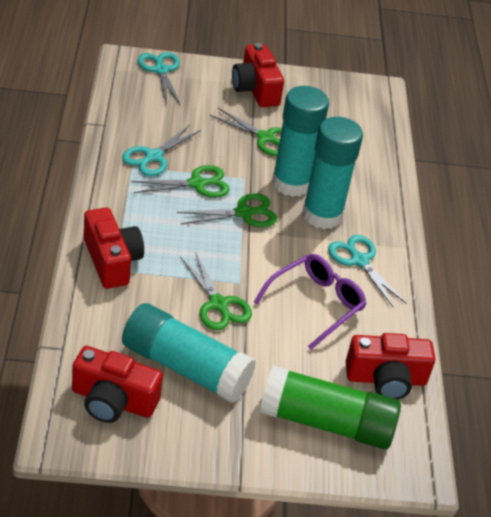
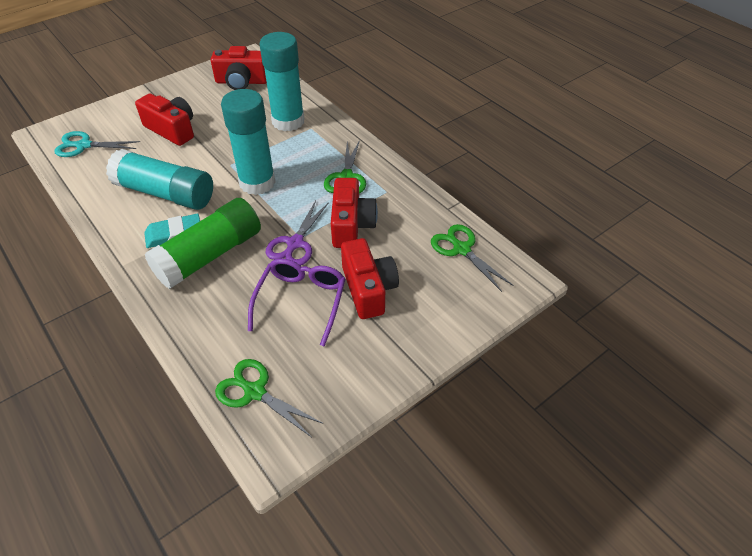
green scissors: 4 -> 3
purple scissors: 0 -> 1
turquoise eraser: 0 -> 1
turquoise scissors: 3 -> 1

